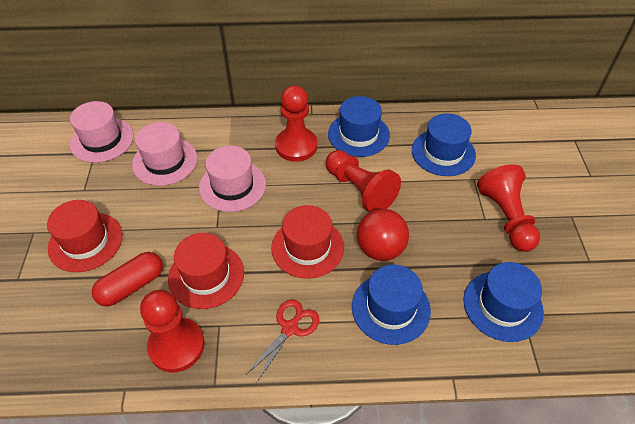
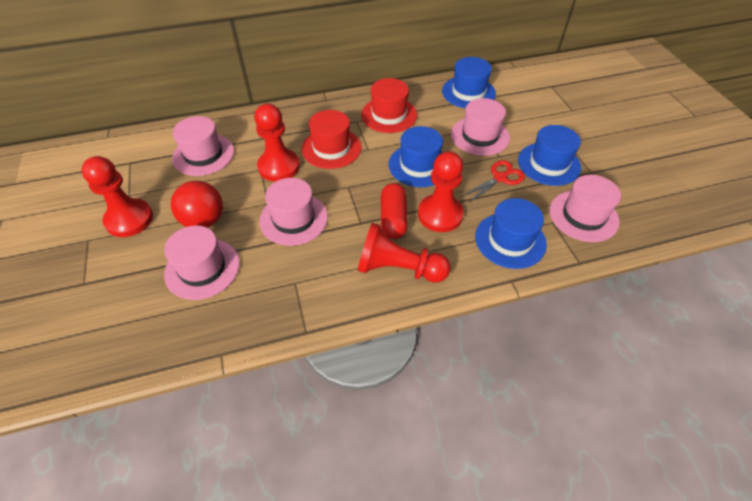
pink hat: 3 -> 5
red hat: 3 -> 2

